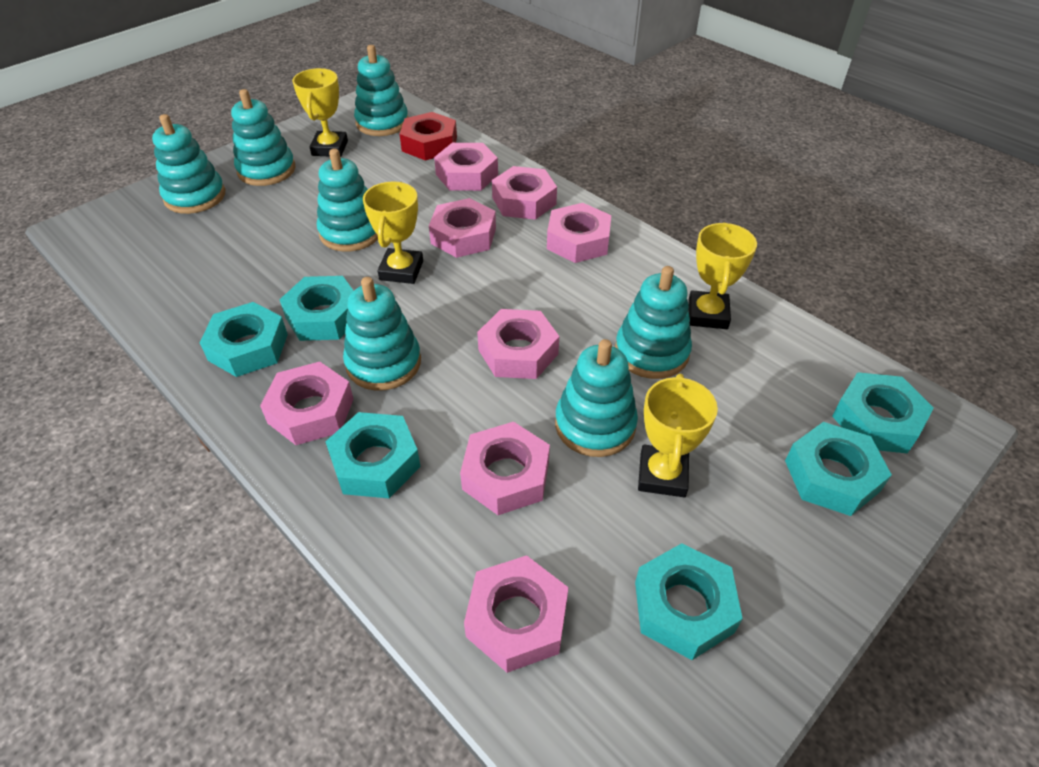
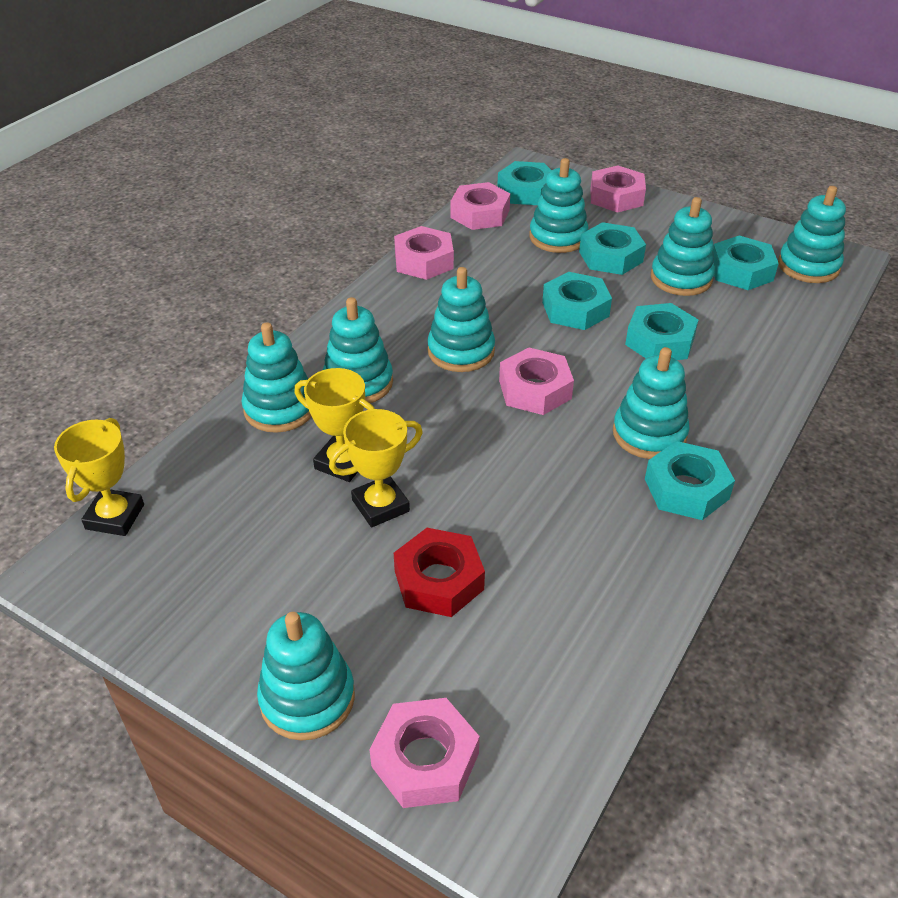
pink nut: 8 -> 5
turquoise stacking toy: 7 -> 8
yellow trophy: 4 -> 3

